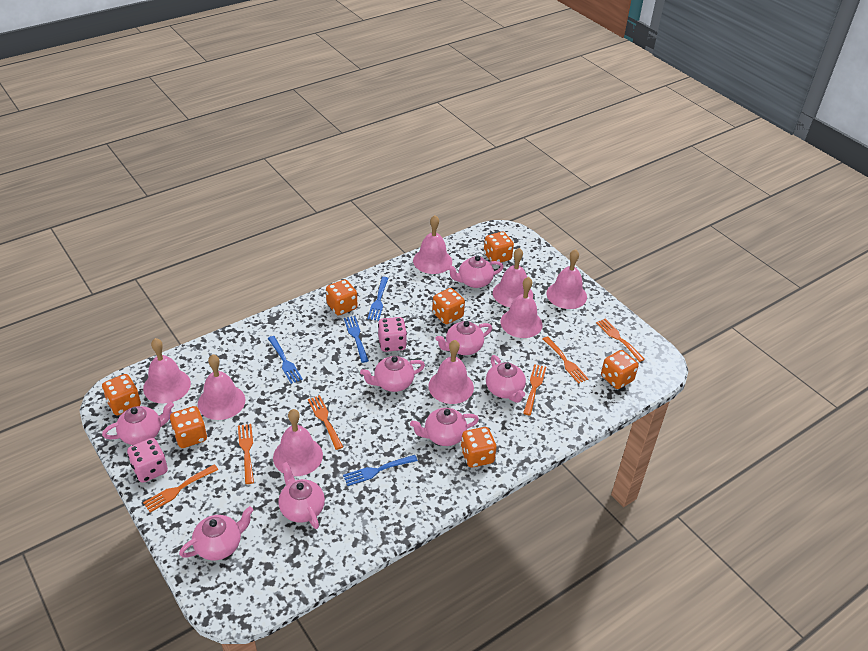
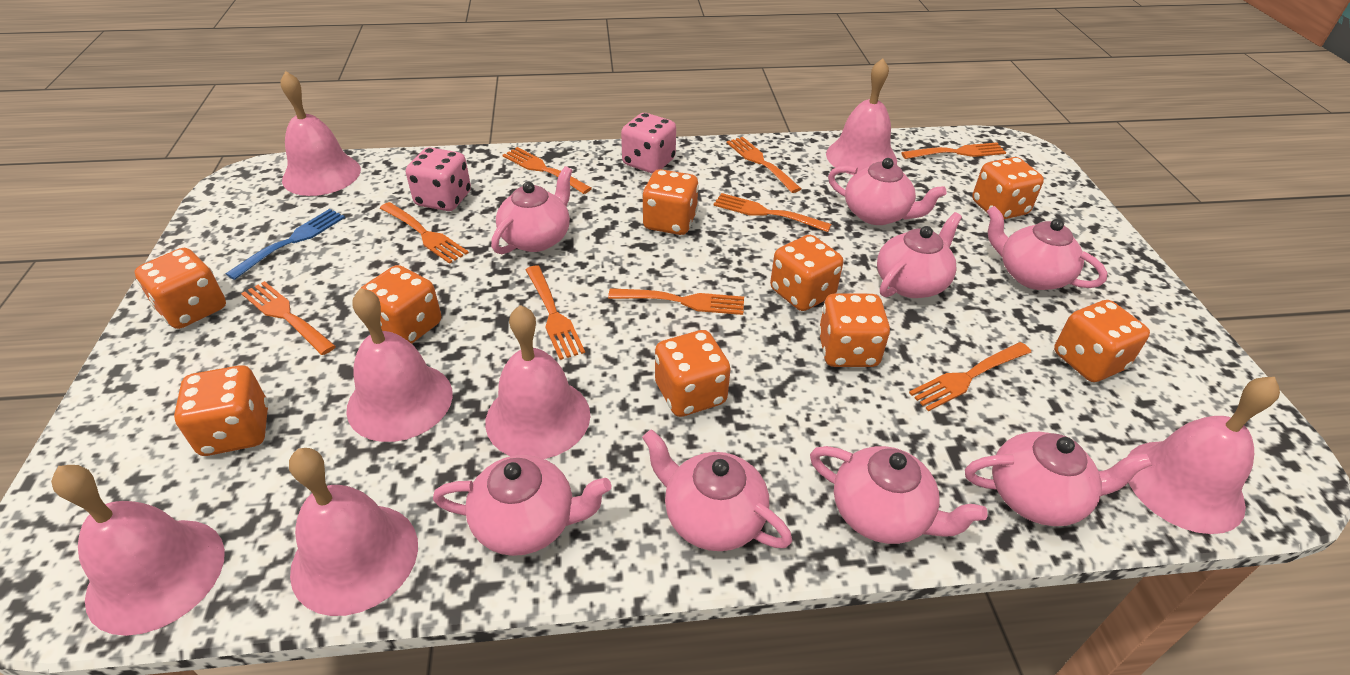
blue fork: 4 -> 1
orange dice: 7 -> 9
orange fork: 6 -> 9
pink bell: 8 -> 7

